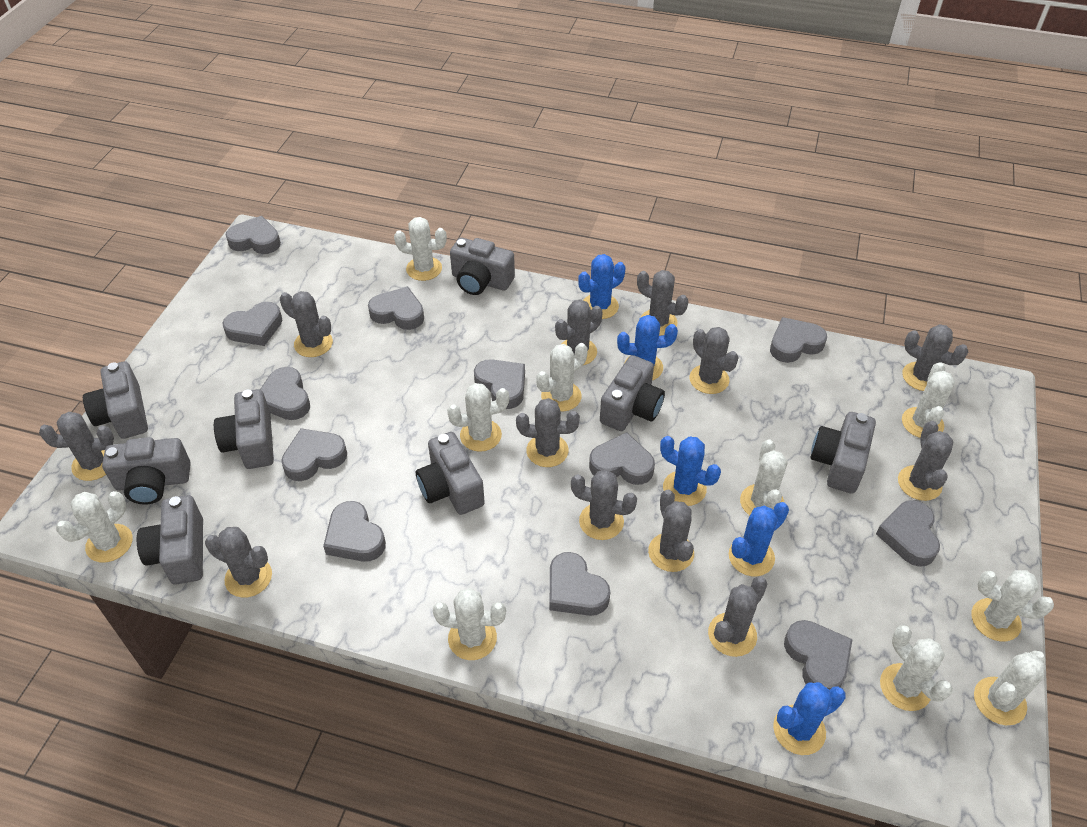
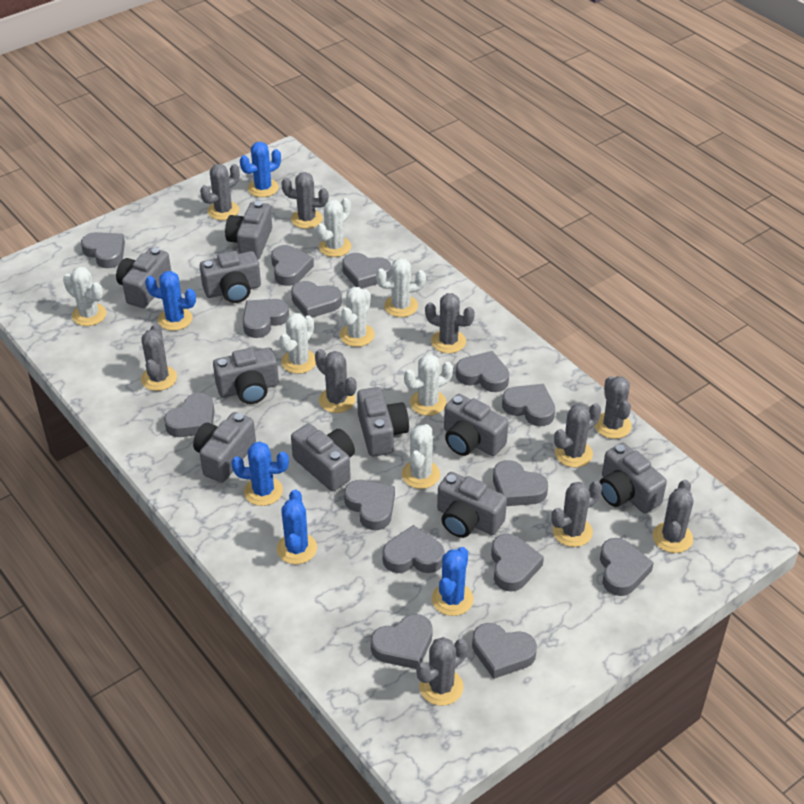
grey cactus: 12 -> 10
grey camera: 8 -> 10
grey heart: 12 -> 15
white cactus: 10 -> 7

